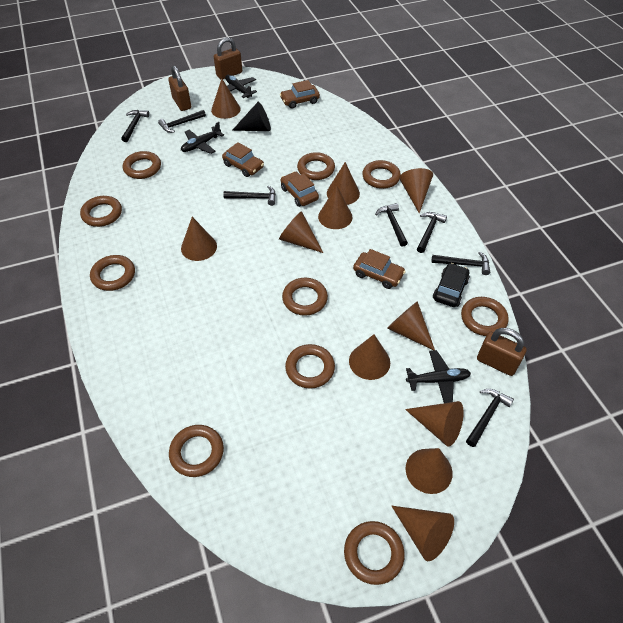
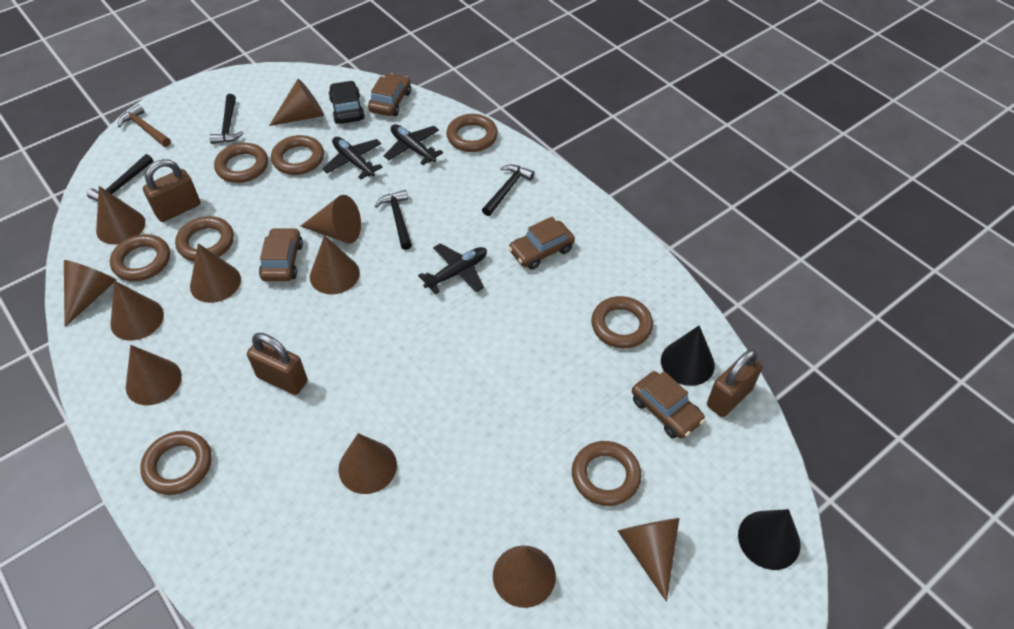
black cone: 1 -> 2
black hammer: 7 -> 4
brown hammer: 0 -> 1
brown ring: 10 -> 8

